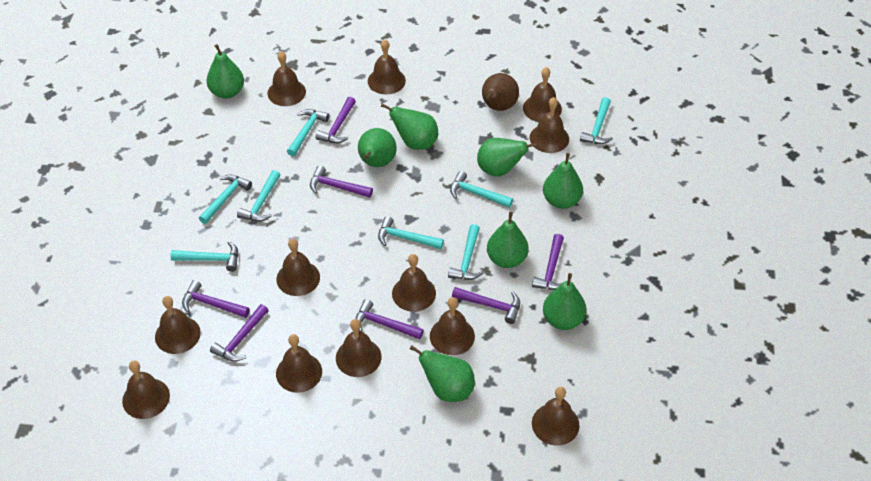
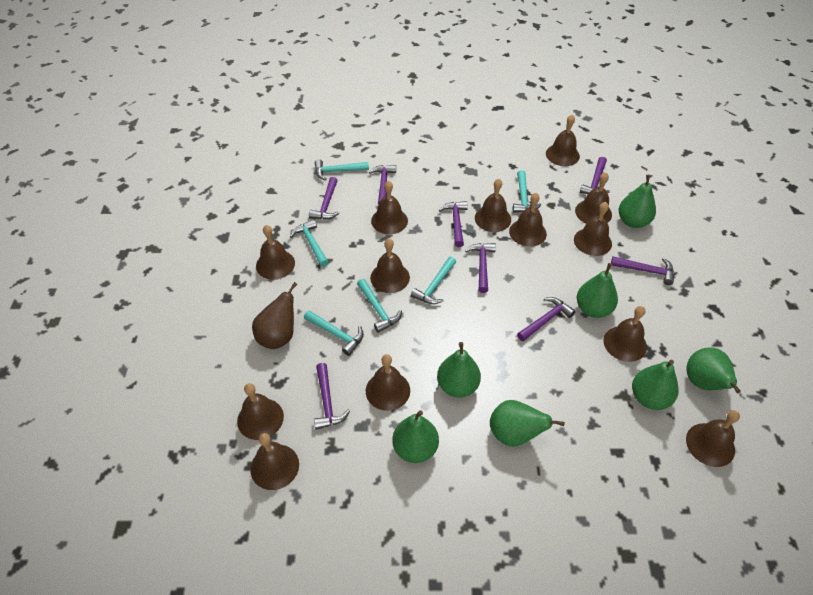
brown bell: 12 -> 13
green pear: 8 -> 7
purple hammer: 7 -> 8
turquoise hammer: 8 -> 6

